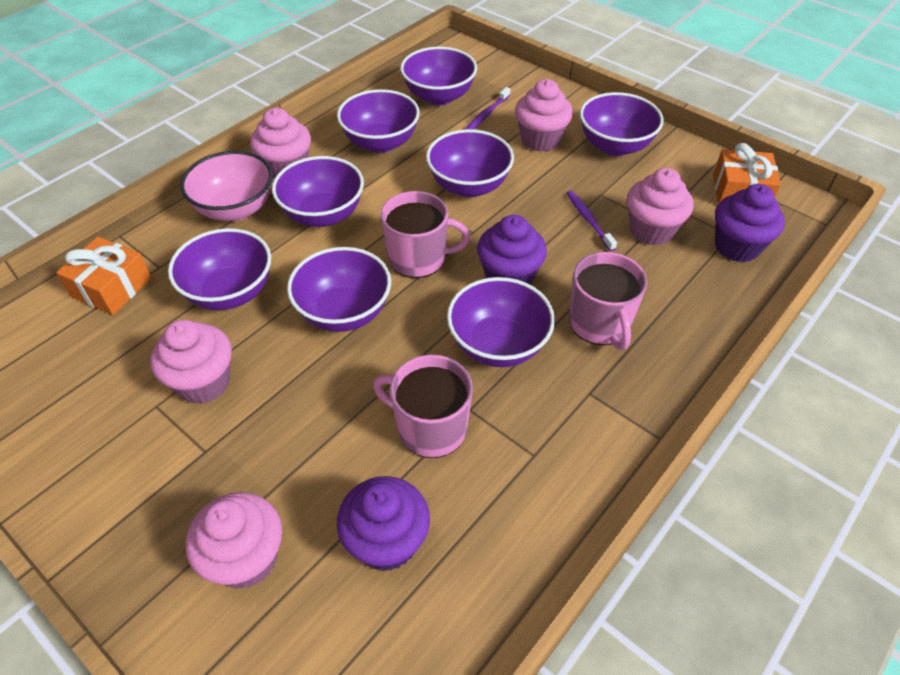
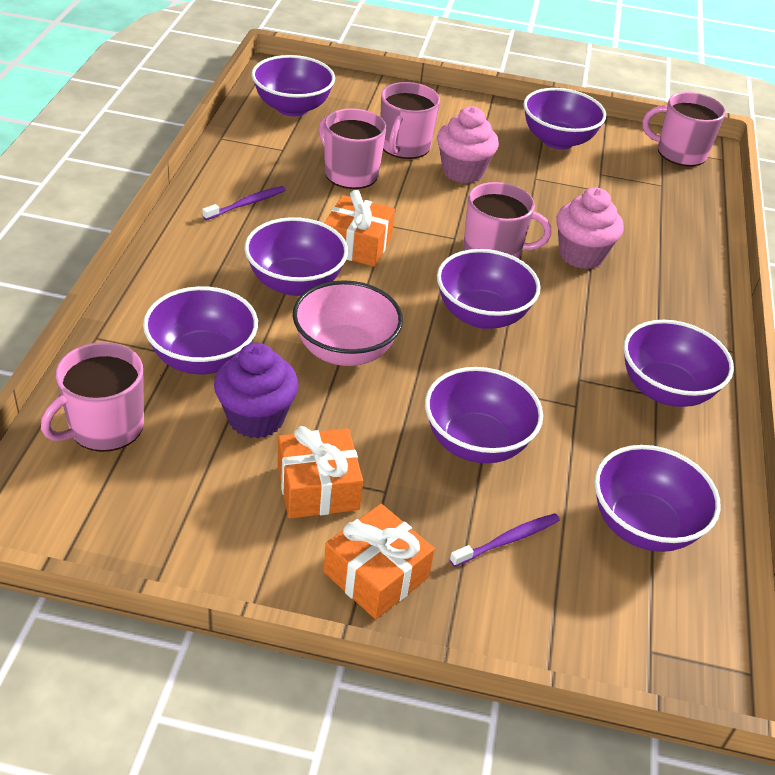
orange gift: 2 -> 3
pink cupcake: 5 -> 2
pink mug: 3 -> 5
purple cupcake: 3 -> 1

